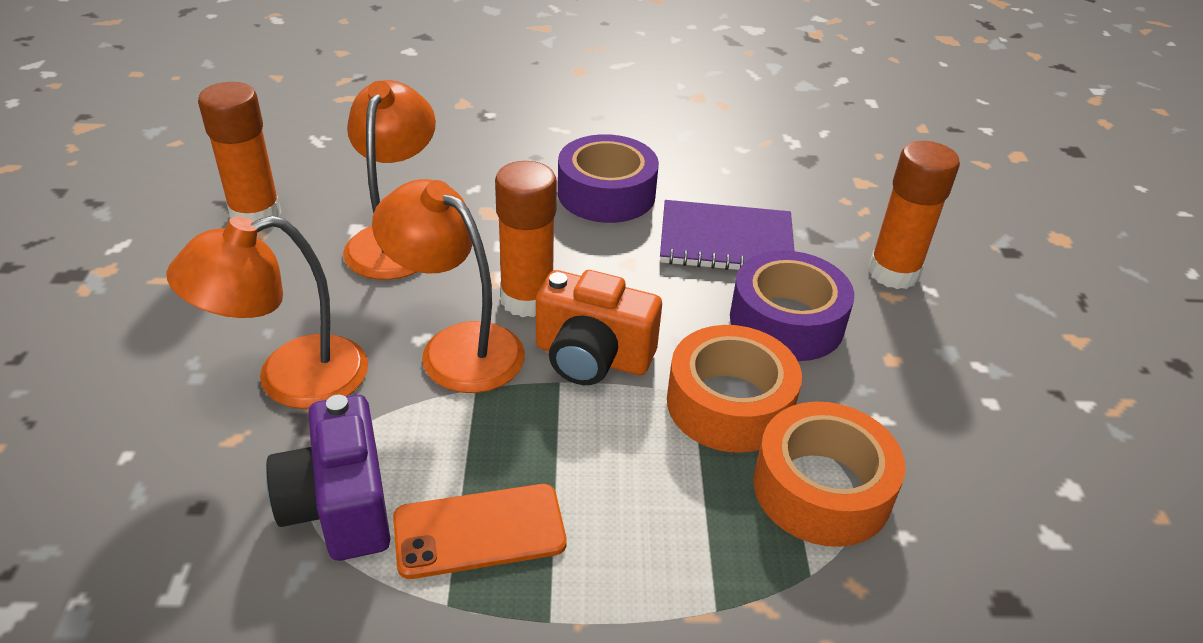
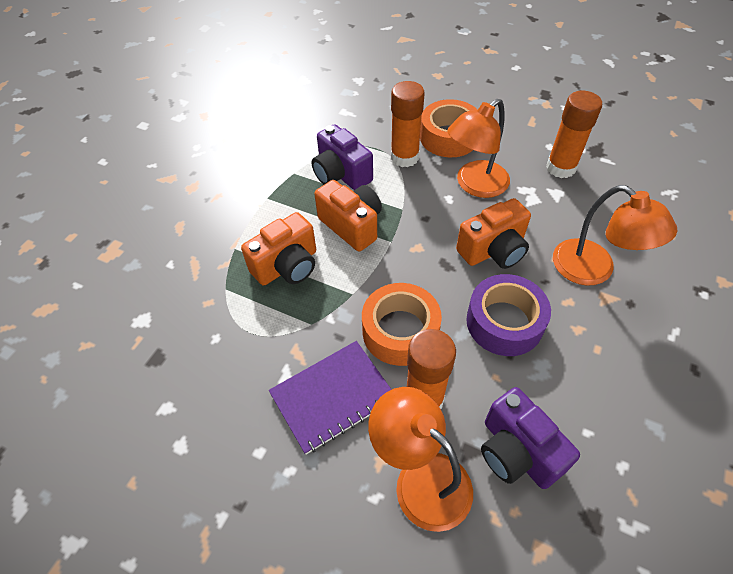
orange camera: 1 -> 3
orange phone: 1 -> 0
purple camera: 1 -> 2
purple tape: 2 -> 1

